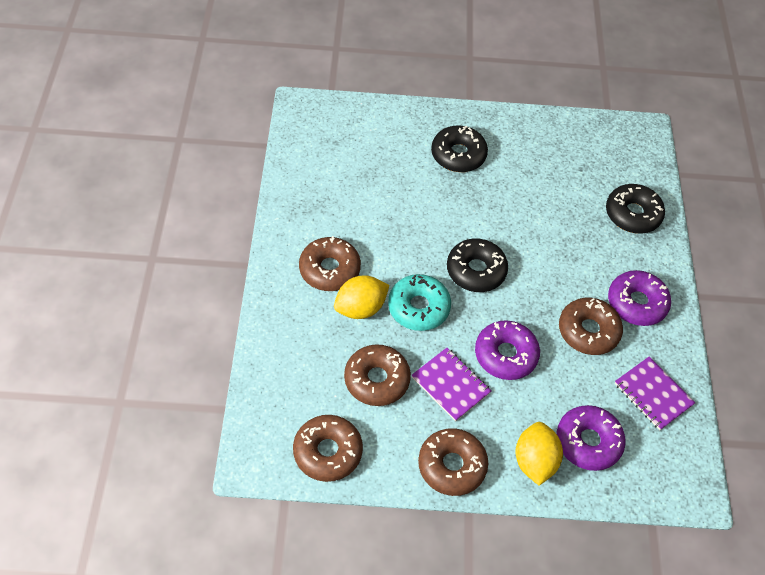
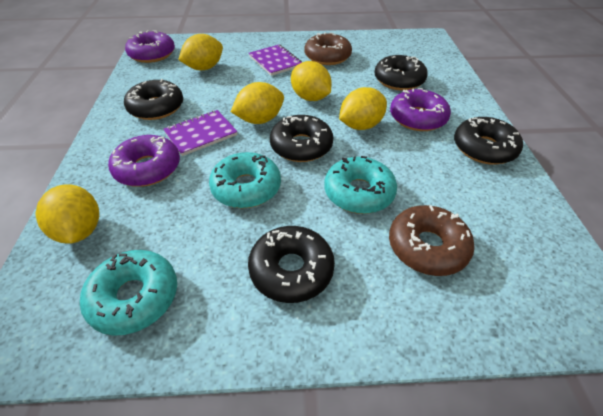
black donut: 3 -> 5
brown donut: 5 -> 2
turquoise donut: 1 -> 3
yellow lemon: 2 -> 5

